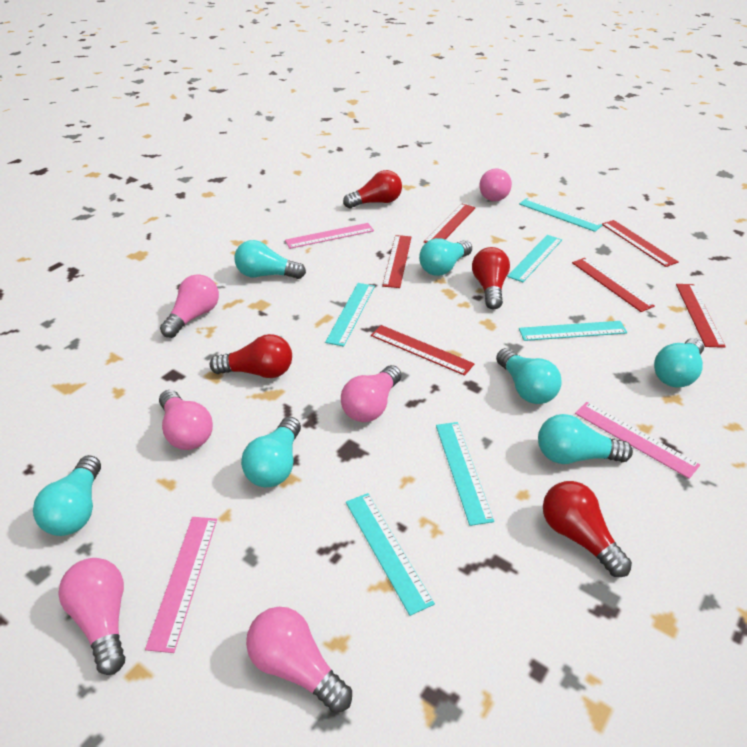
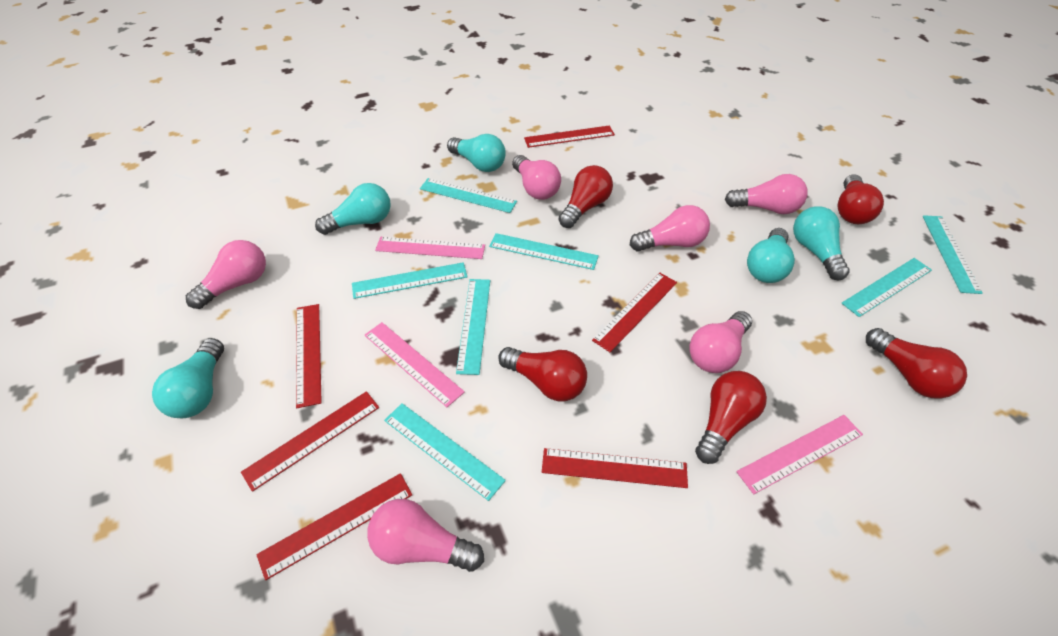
red light bulb: 4 -> 5
turquoise light bulb: 7 -> 5
turquoise ruler: 6 -> 7

